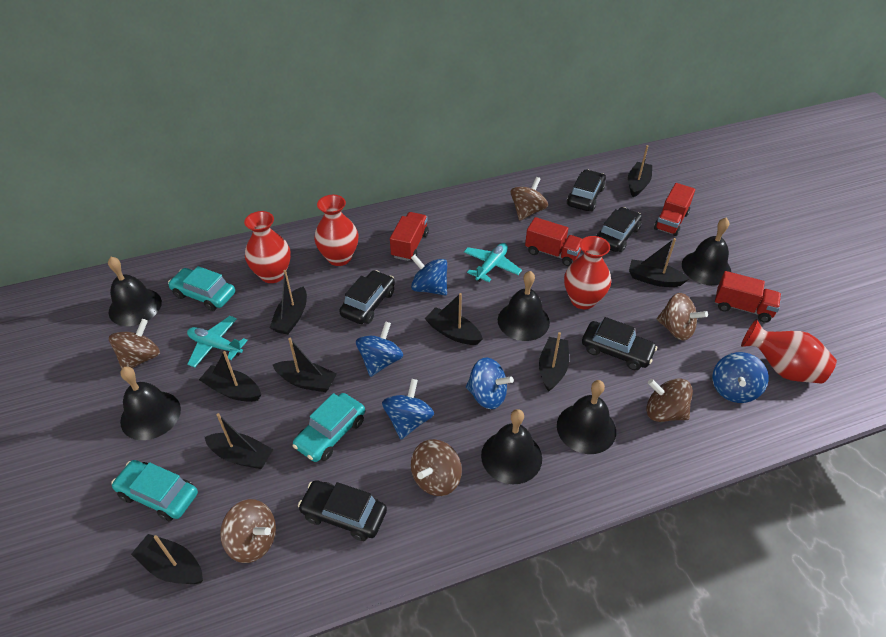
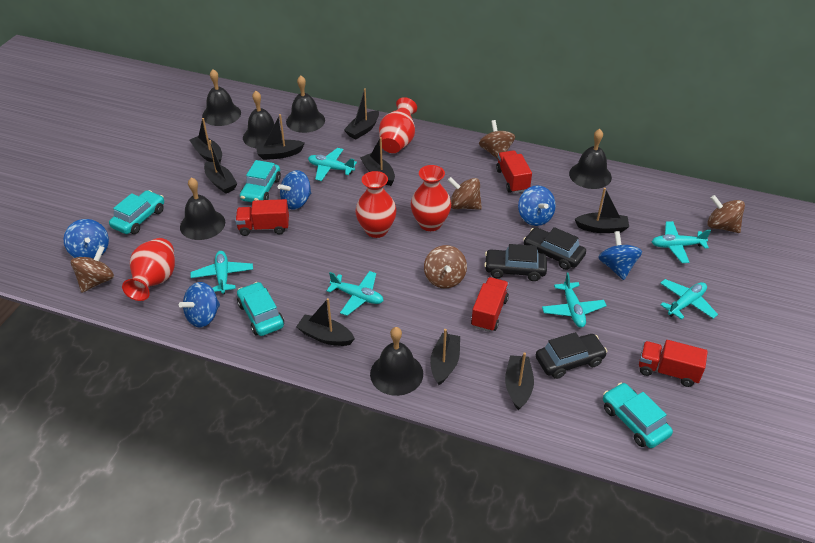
black car: 5 -> 3
brown spinning top: 6 -> 5
turquoise car: 3 -> 4
turquoise plane: 2 -> 6

